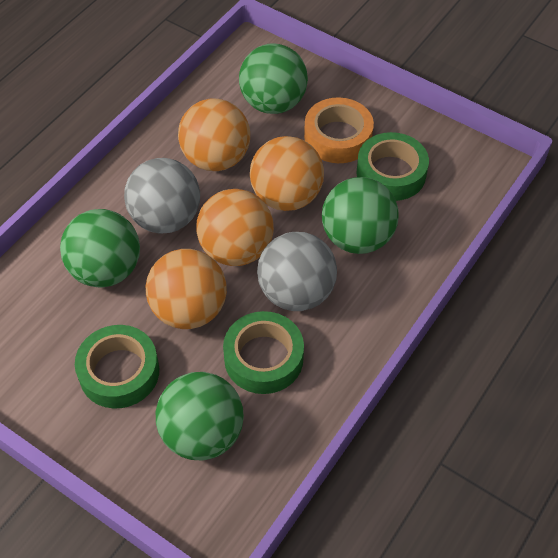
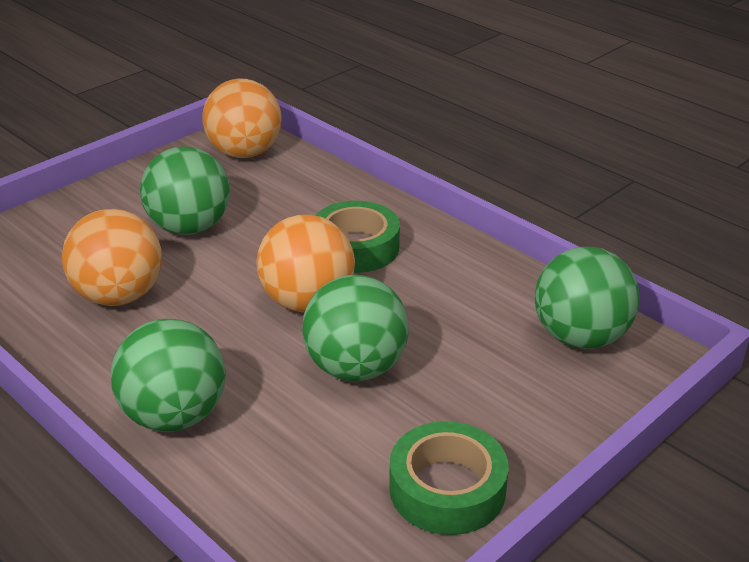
green tape: 3 -> 2
grey ball: 2 -> 0
orange ball: 4 -> 3
orange tape: 1 -> 0

